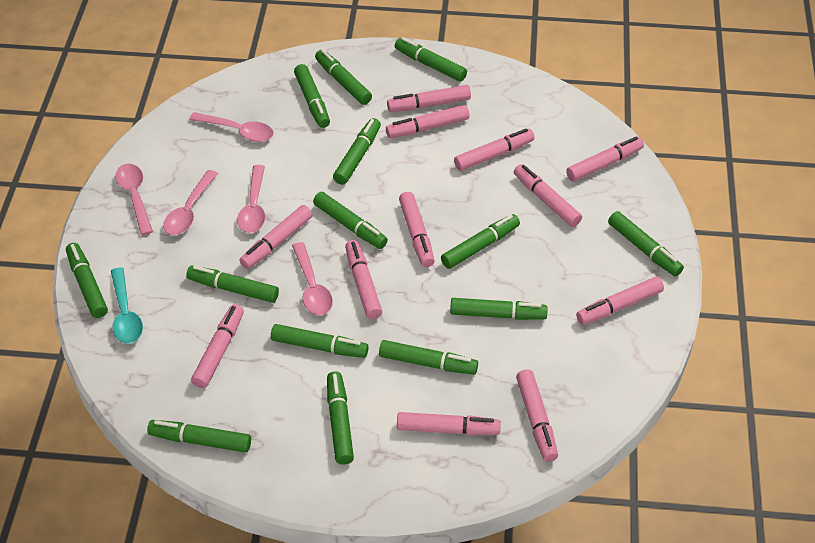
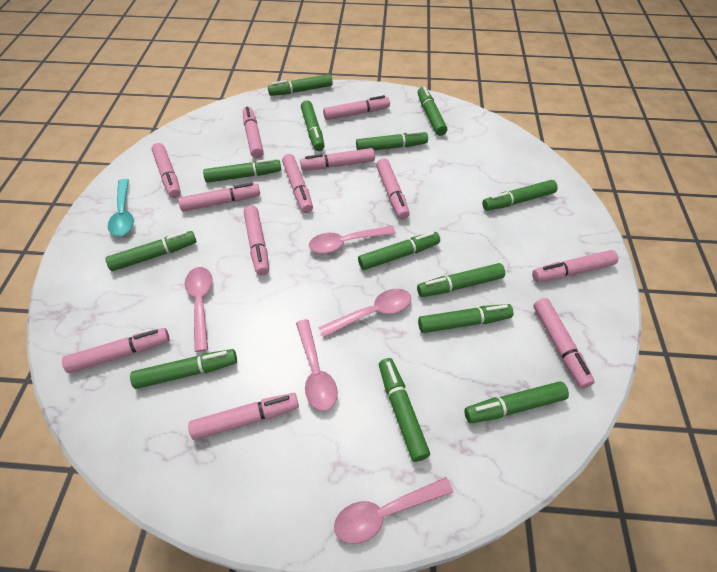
green marker: 14 -> 13

